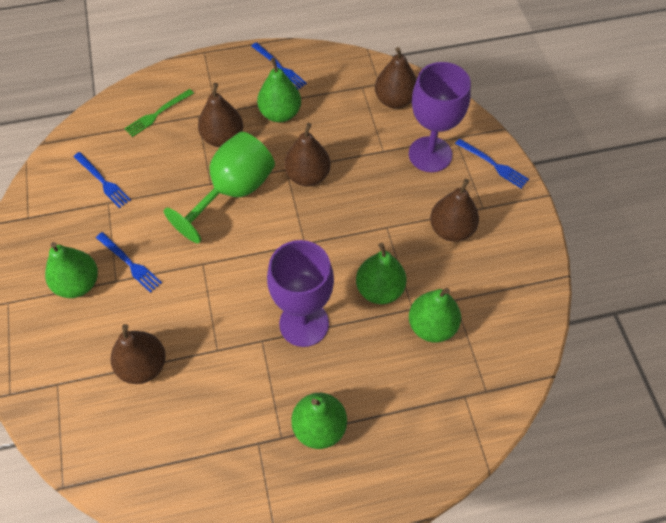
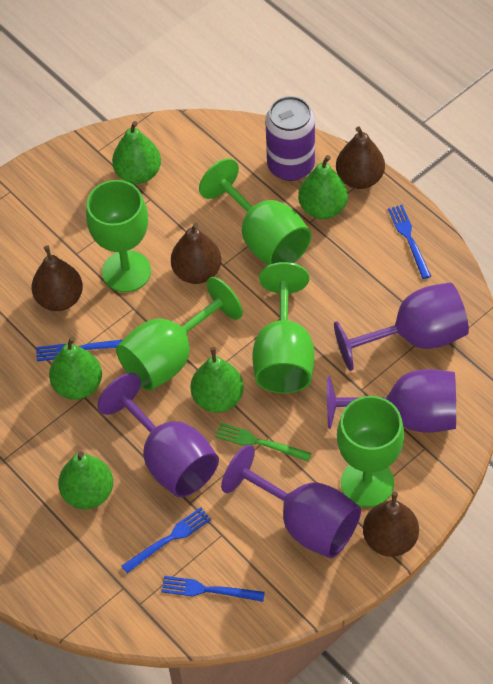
brown pear: 5 -> 4
green goblet: 1 -> 5
purple can: 0 -> 1
purple goblet: 2 -> 4

